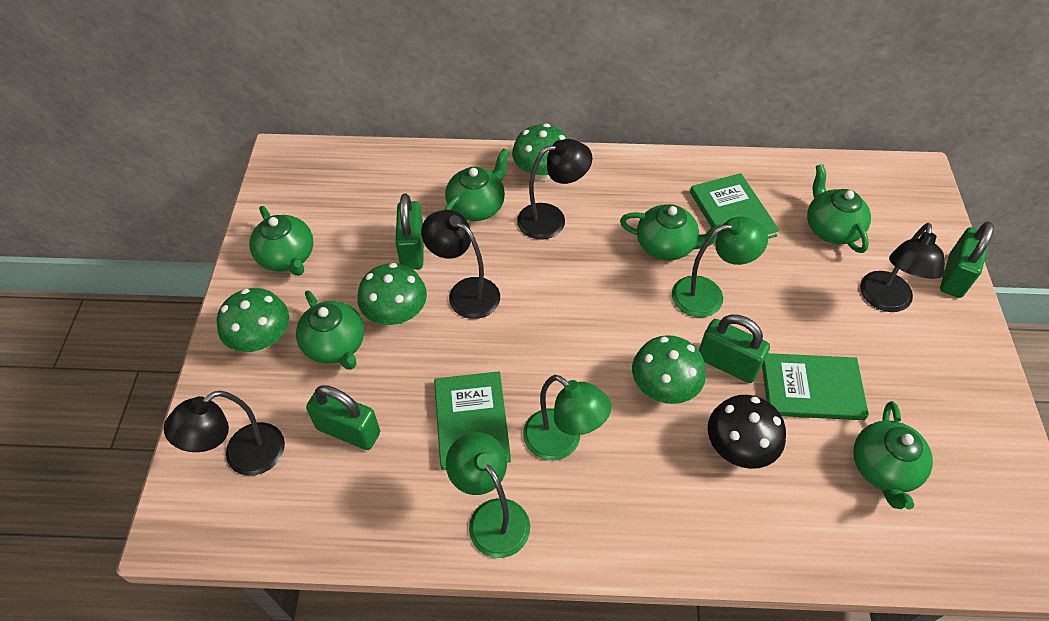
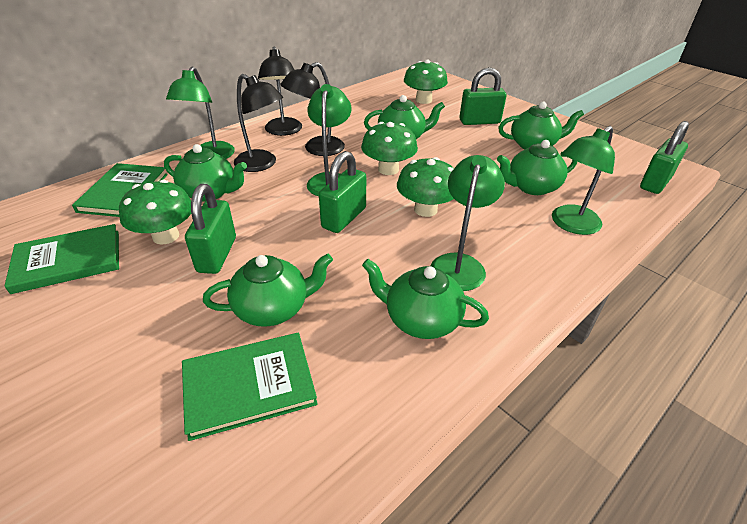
black lamp: 4 -> 3
black mushroom: 1 -> 0
green lamp: 3 -> 4

